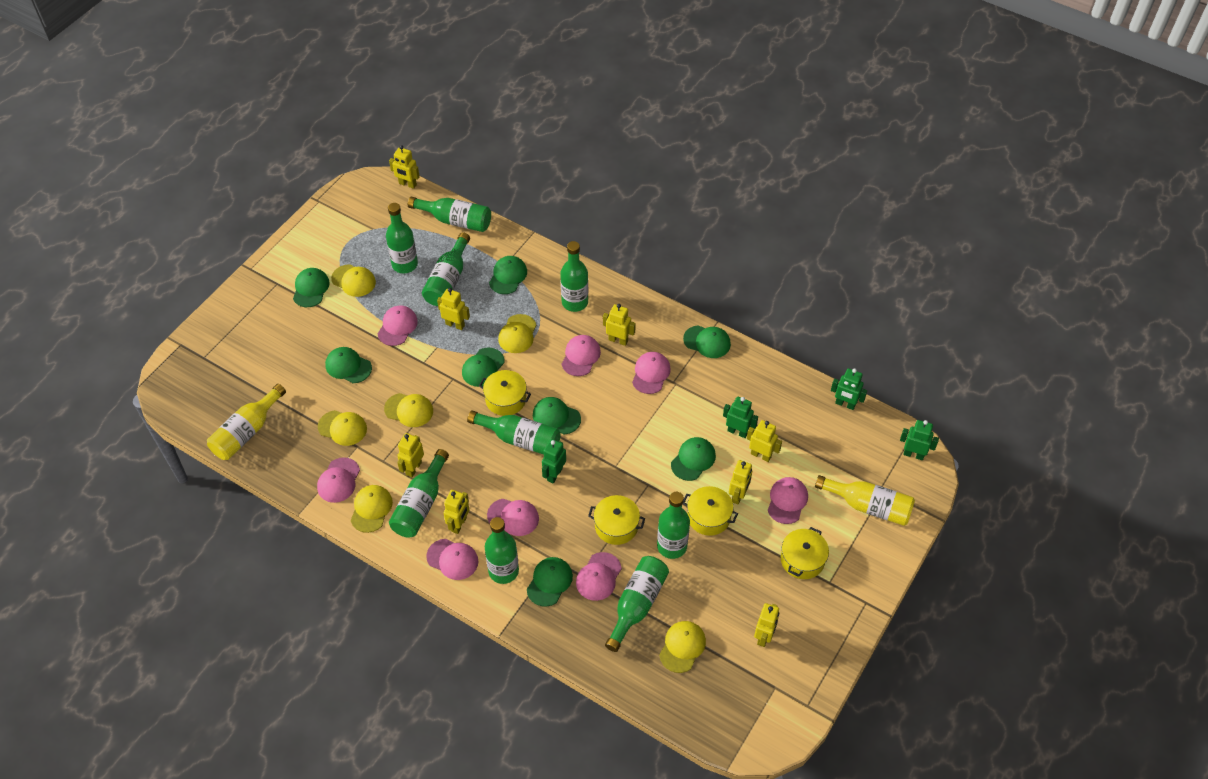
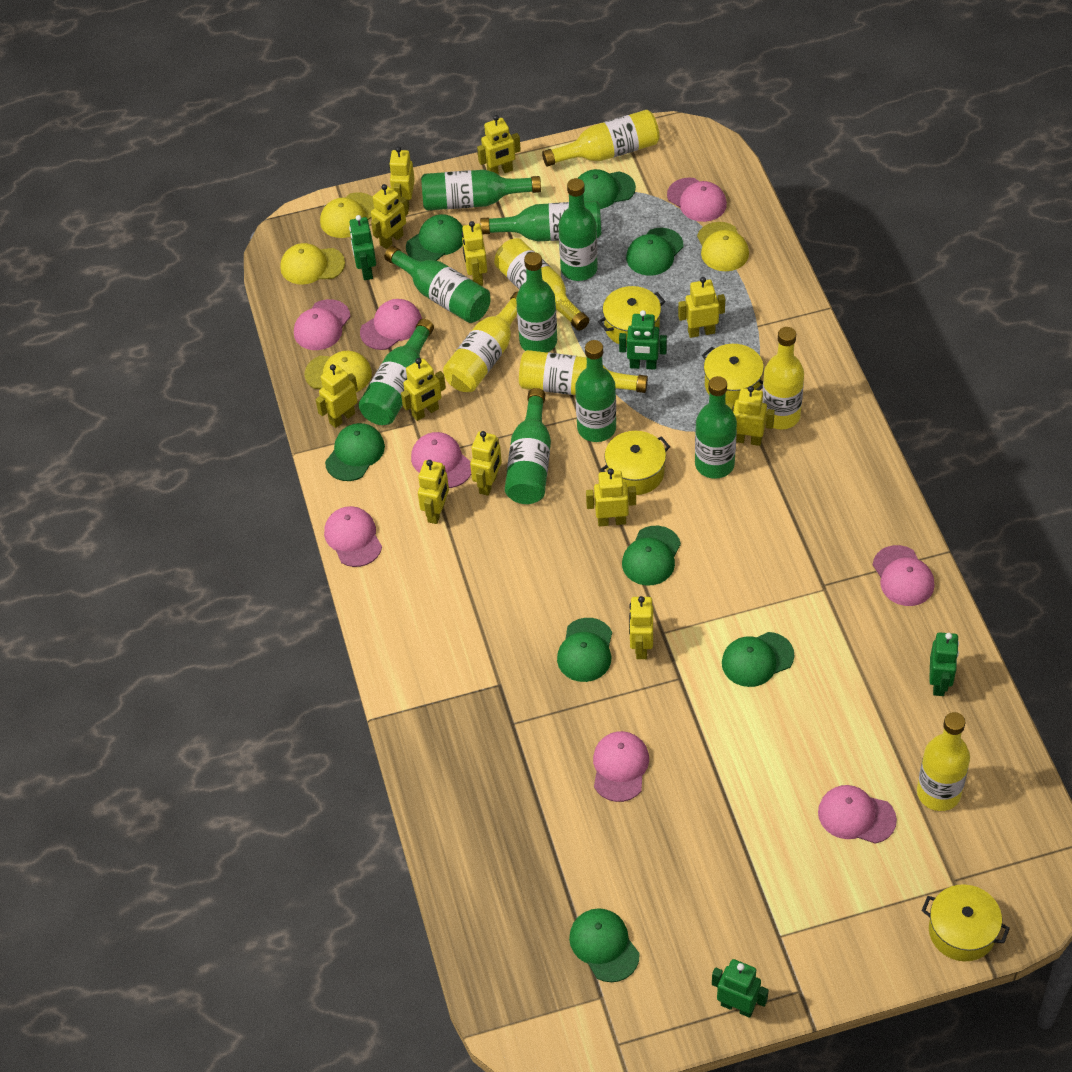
yellow bottle: 2 -> 6
yellow cap: 6 -> 4
yellow robot: 8 -> 12

